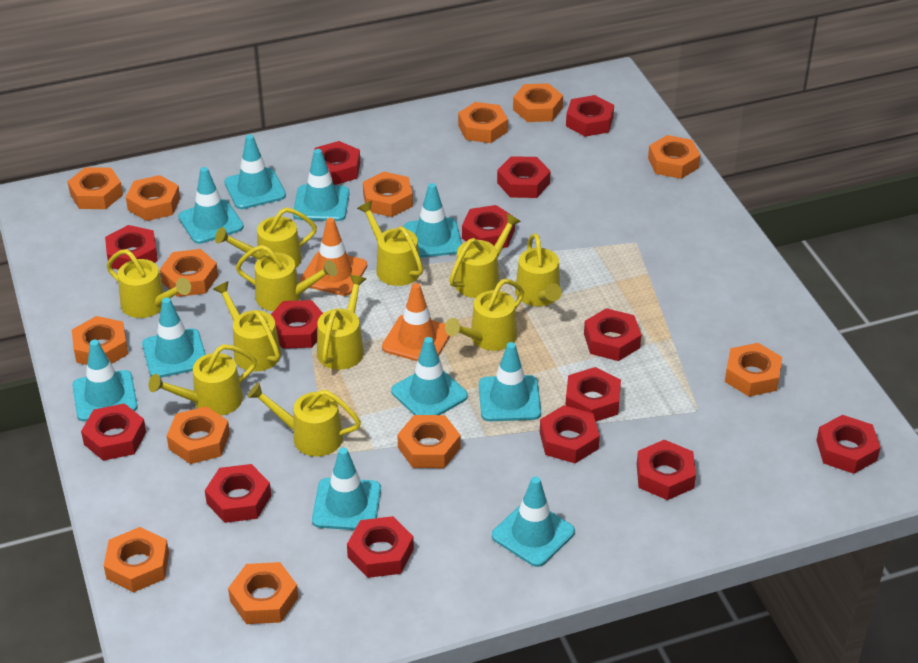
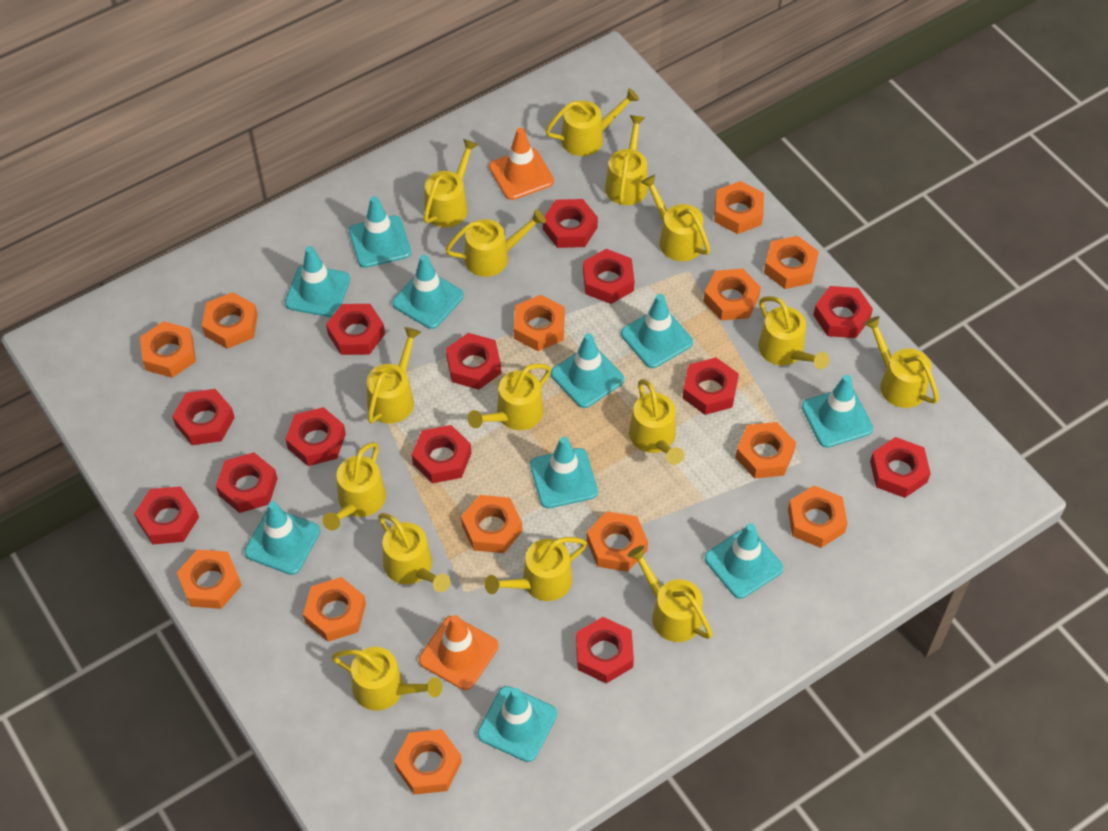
red nut: 14 -> 13
yellow watering can: 11 -> 15

